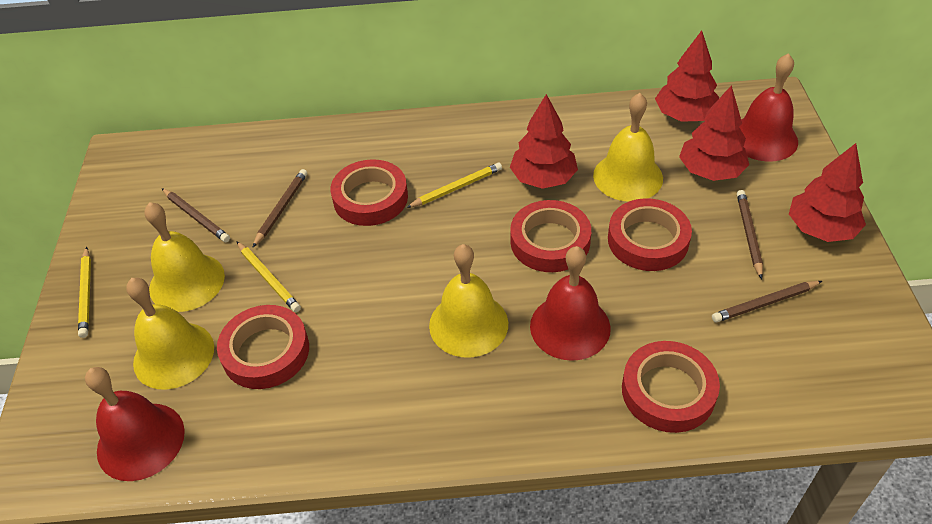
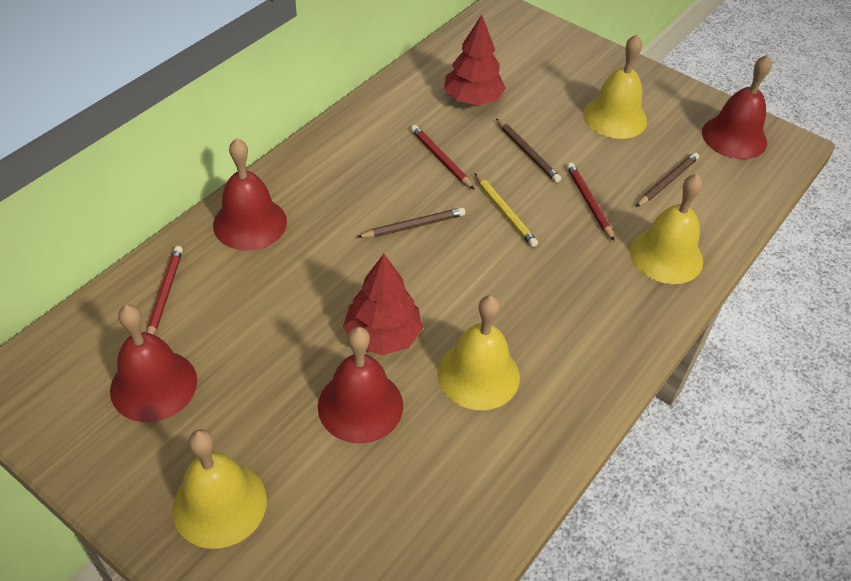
brown pencil: 4 -> 3
red bell: 3 -> 4
red pencil: 0 -> 3
red tape: 5 -> 0
red tree: 4 -> 2
yellow pencil: 3 -> 1

